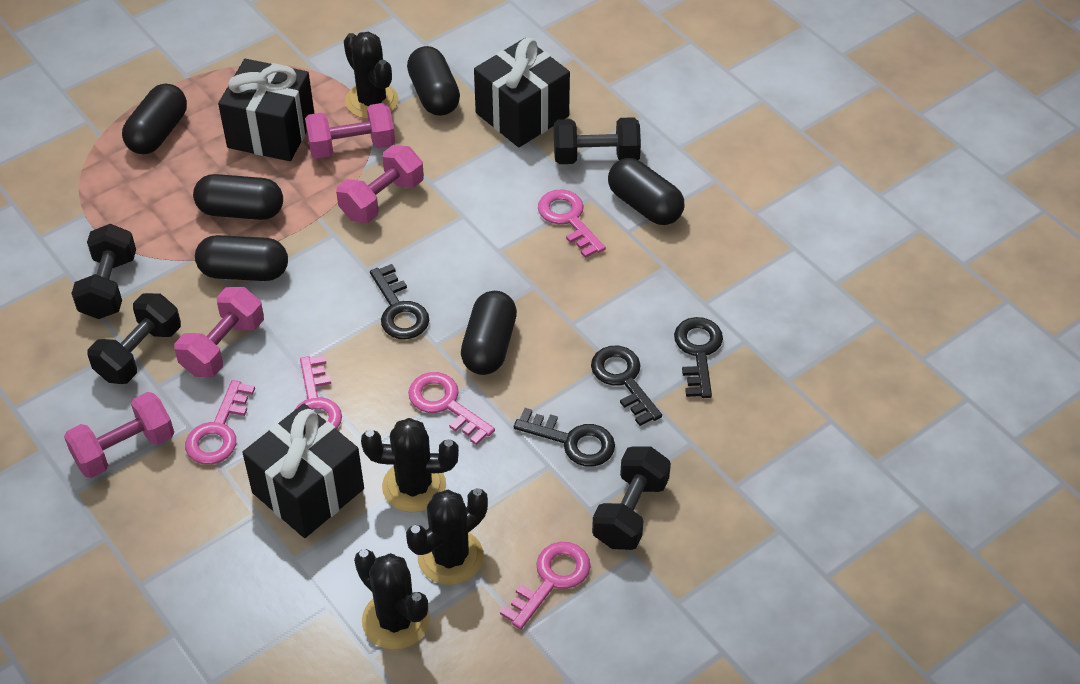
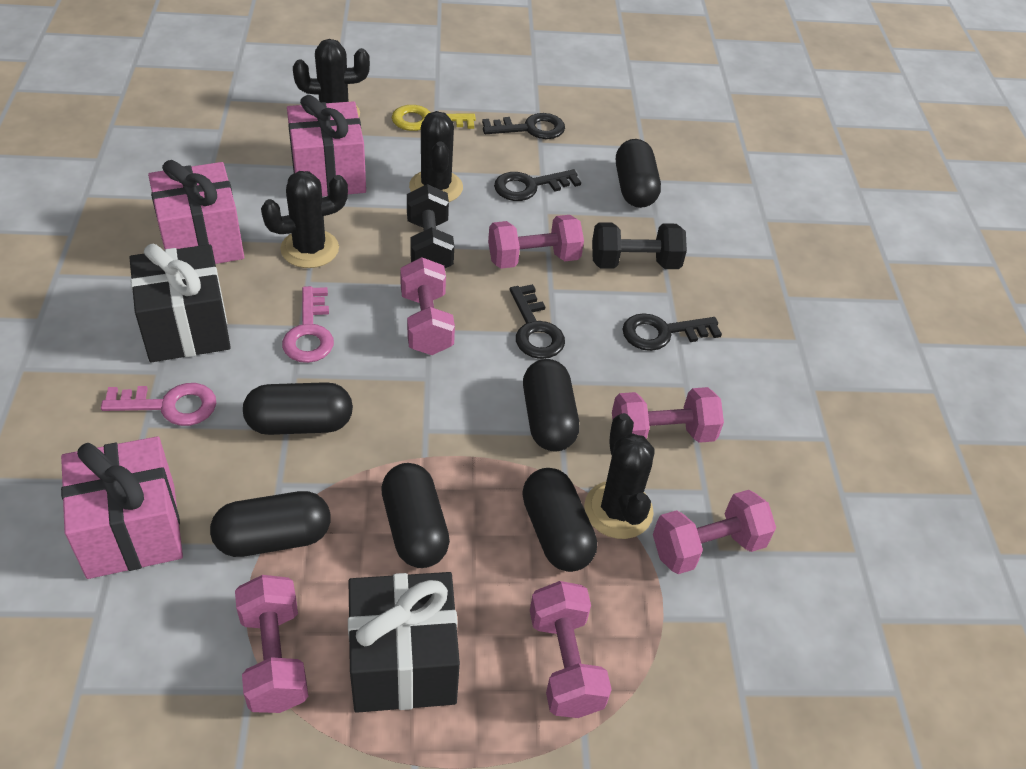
black dumbbell: 4 -> 2
black gift: 3 -> 2
pink dumbbell: 4 -> 6
pink gift: 0 -> 3
pink key: 5 -> 2
yellow key: 0 -> 1

